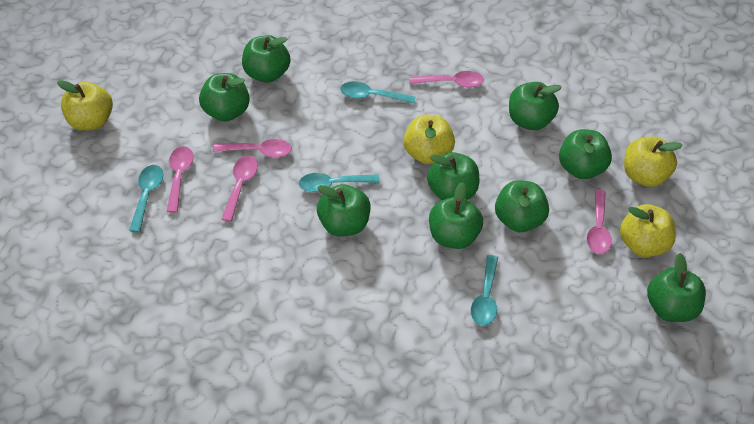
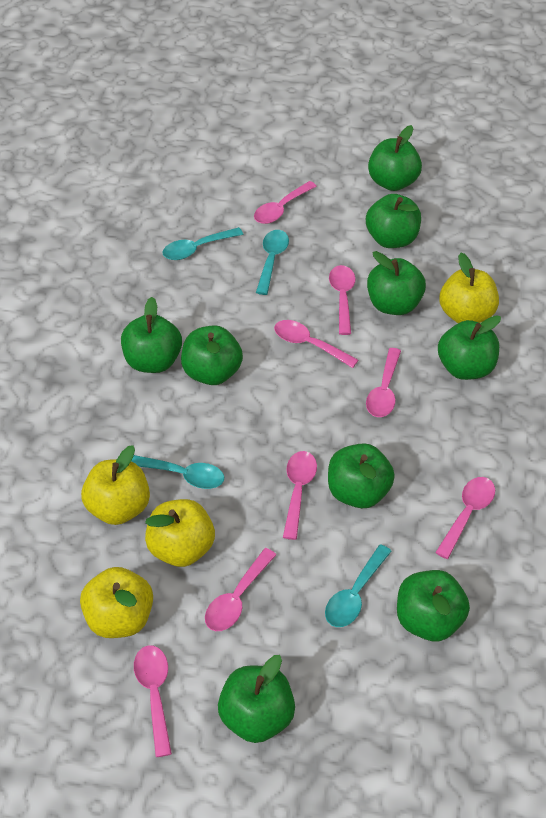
pink spoon: 5 -> 8

